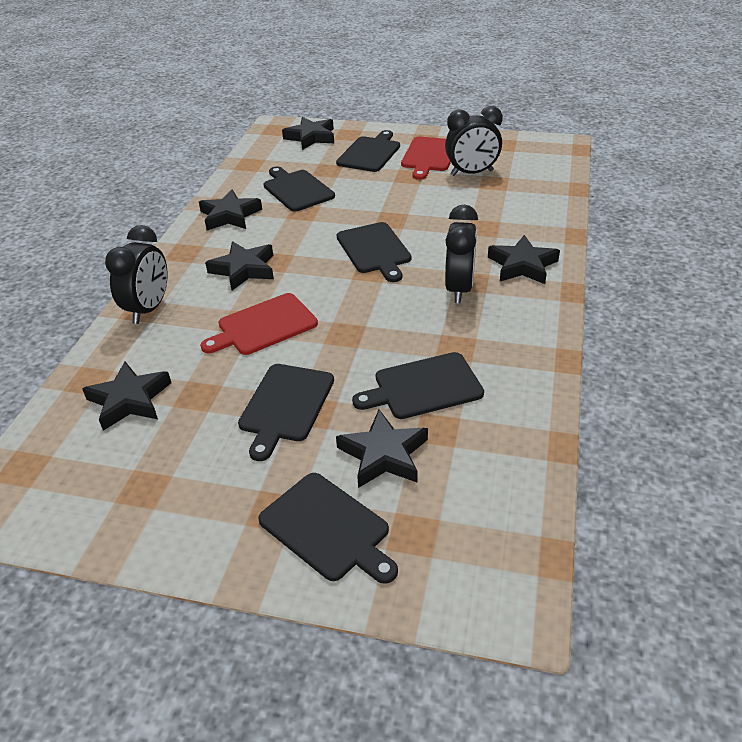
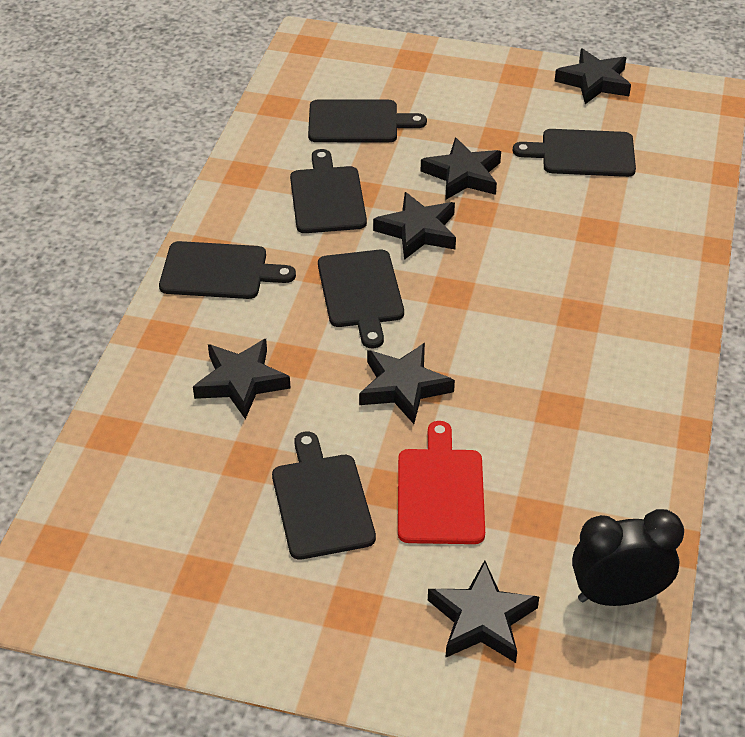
black clock: 3 -> 1
red cutting board: 2 -> 1

